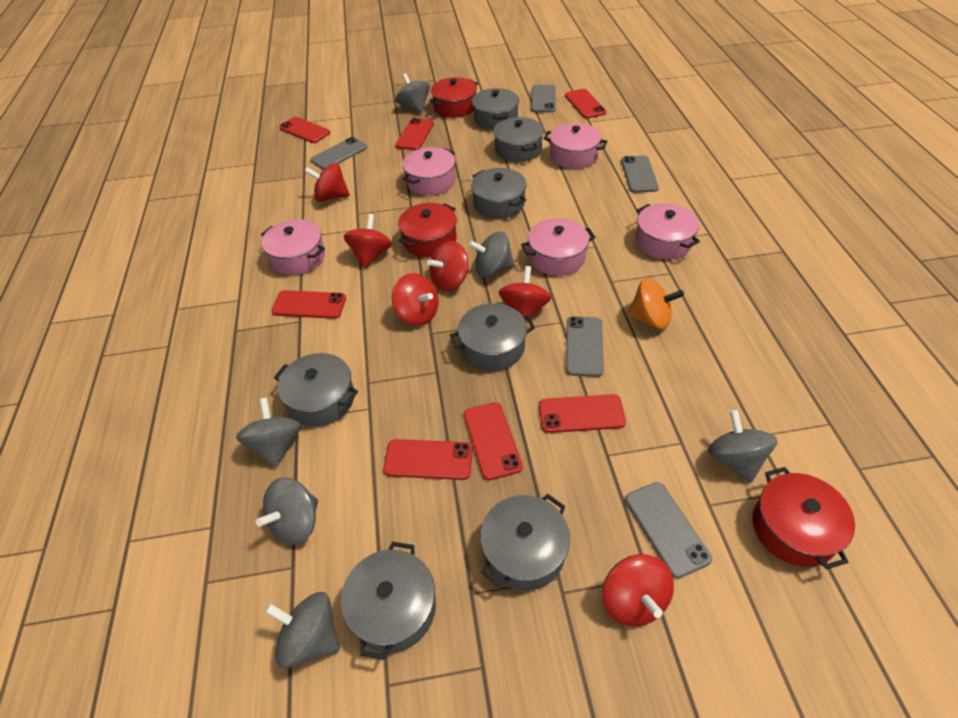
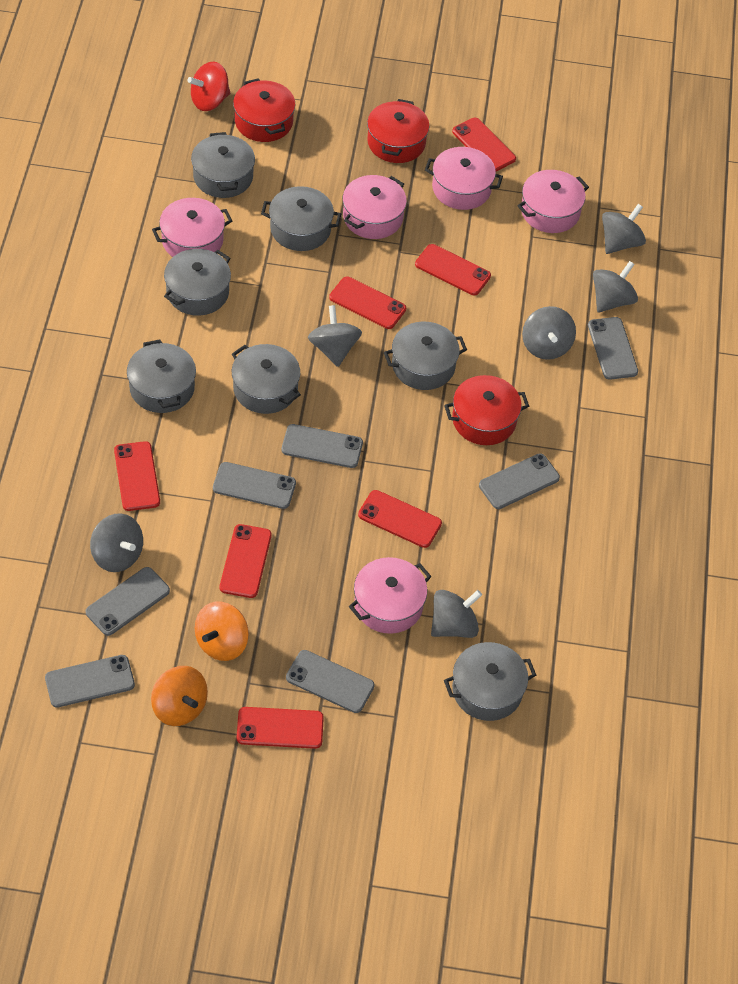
grey phone: 5 -> 7
orange spinning top: 1 -> 2
red spinning top: 6 -> 1

